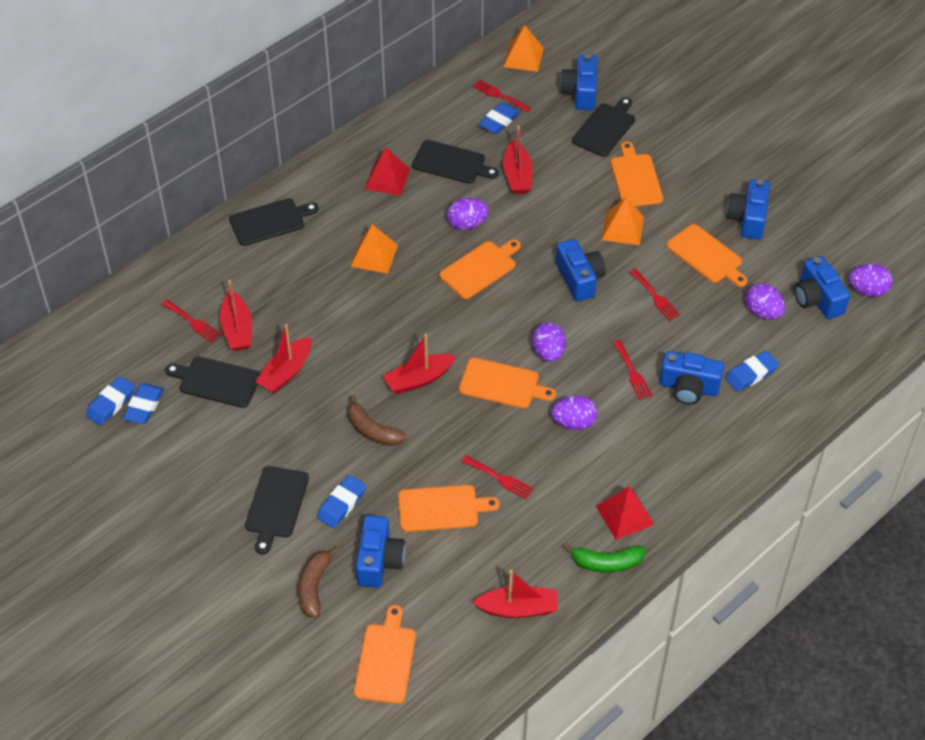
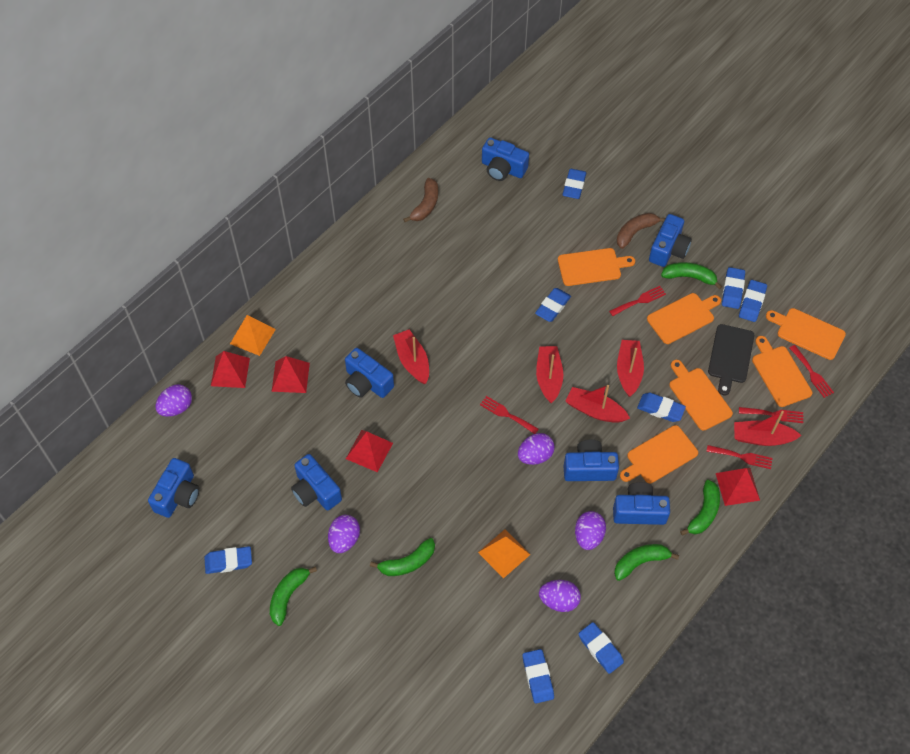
black cutting board: 5 -> 1
blue camera: 6 -> 7
blue eraser: 5 -> 8
green banana: 1 -> 5
orange pyramid: 3 -> 2
red pyramid: 2 -> 4

